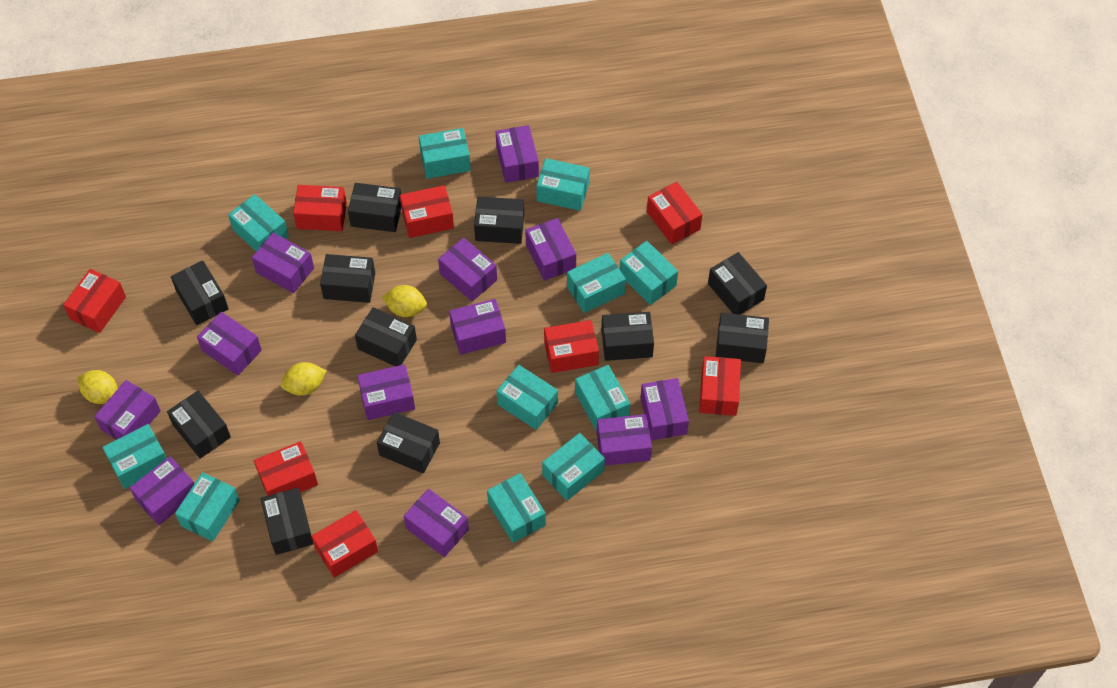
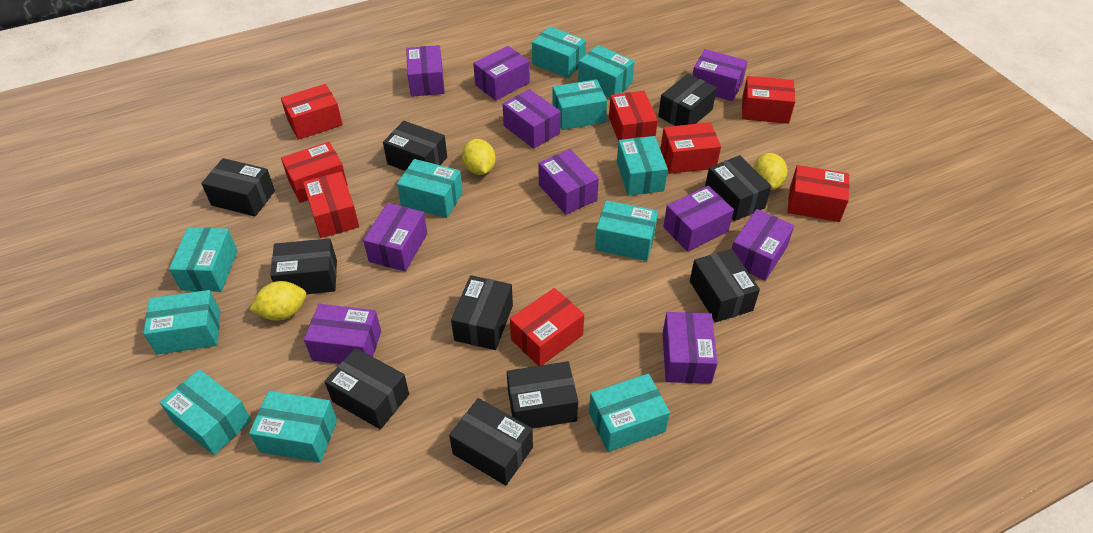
black box: 11 -> 10
purple box: 12 -> 10

